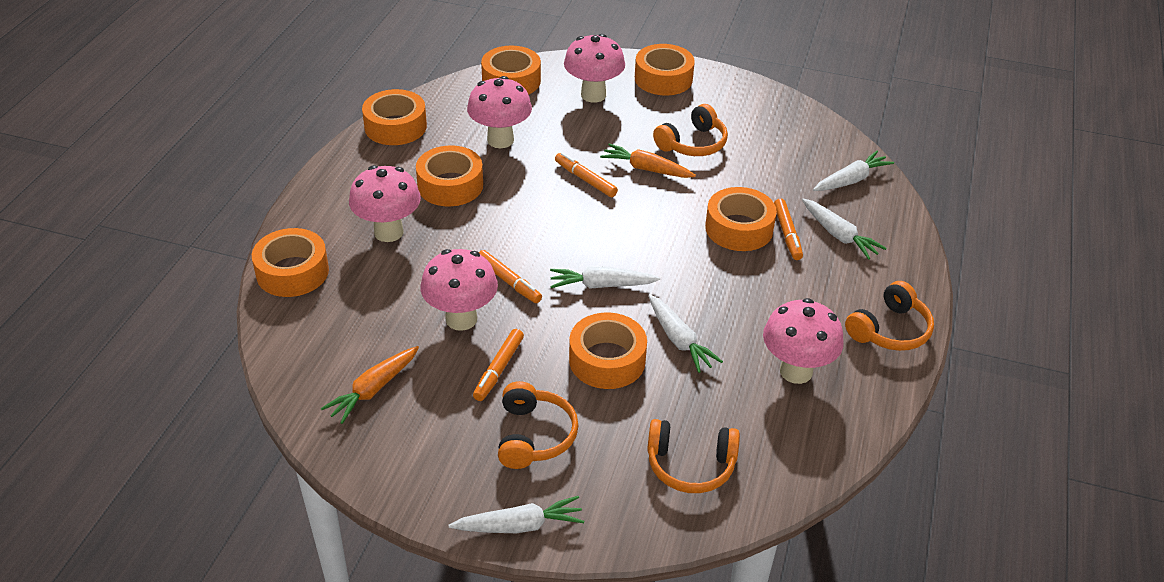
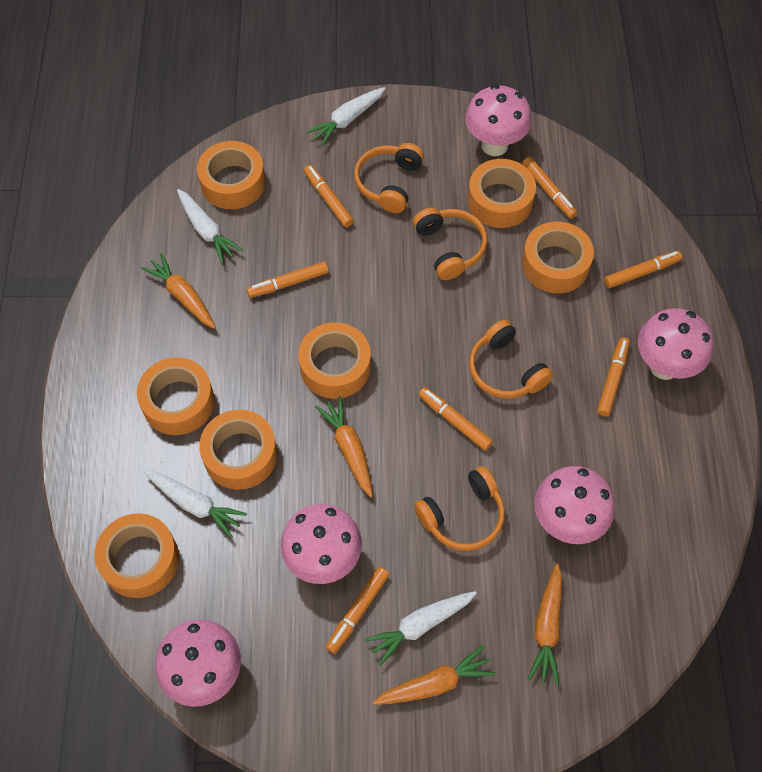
orange carrot: 2 -> 4
orange marker: 4 -> 7
white carrot: 5 -> 4

